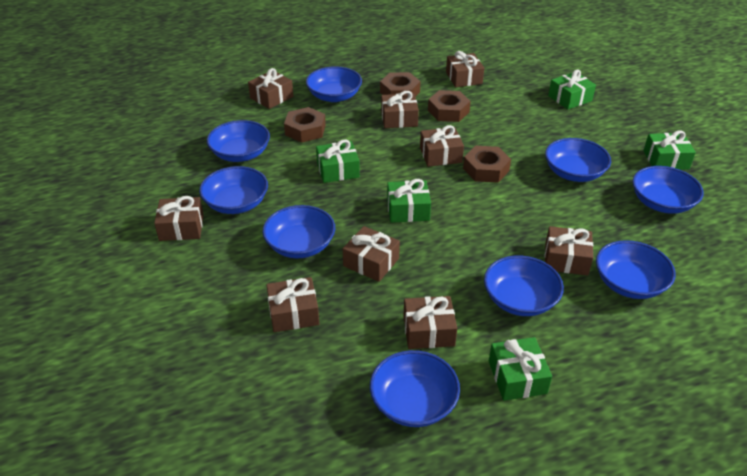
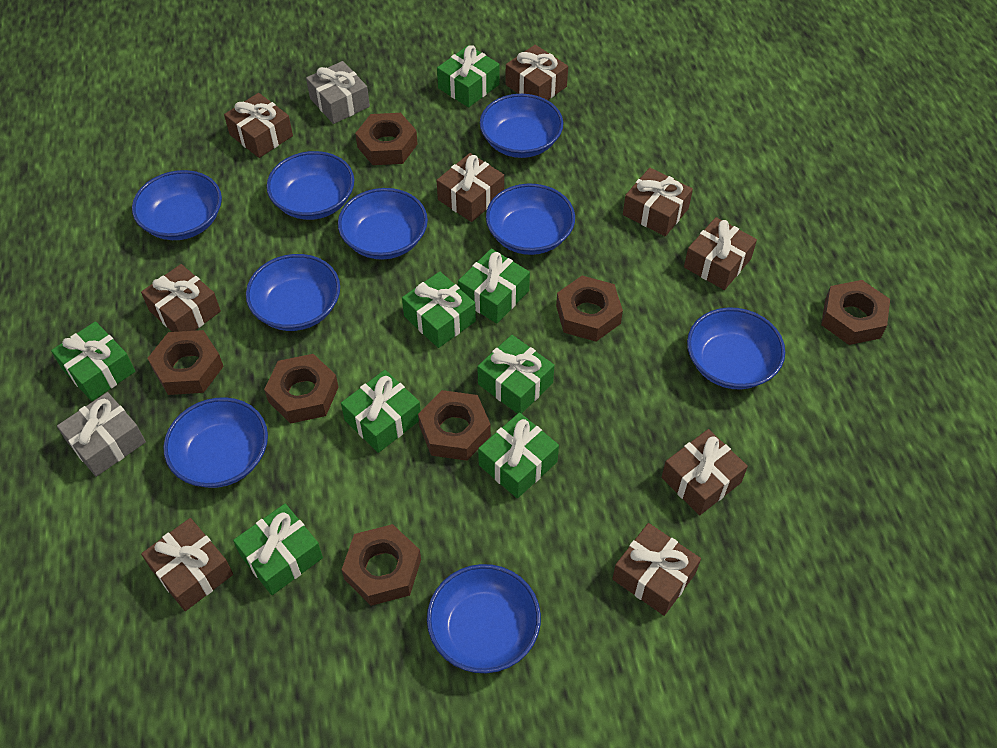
brown nut: 4 -> 7
green gift: 5 -> 8
grey gift: 0 -> 2

